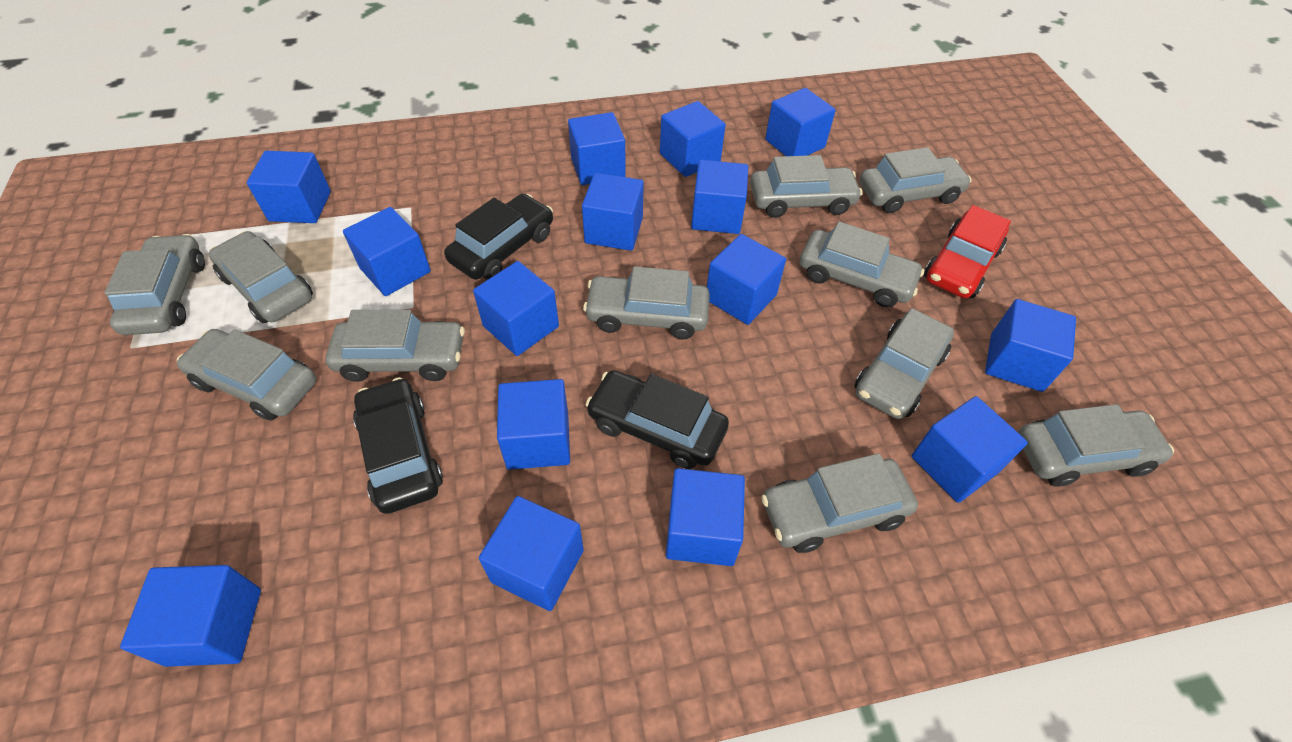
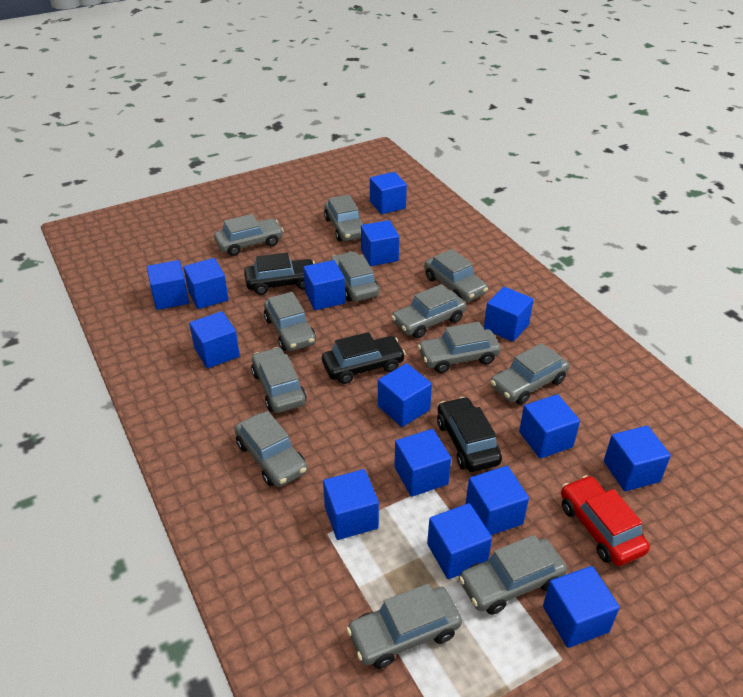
grey car: 11 -> 12

